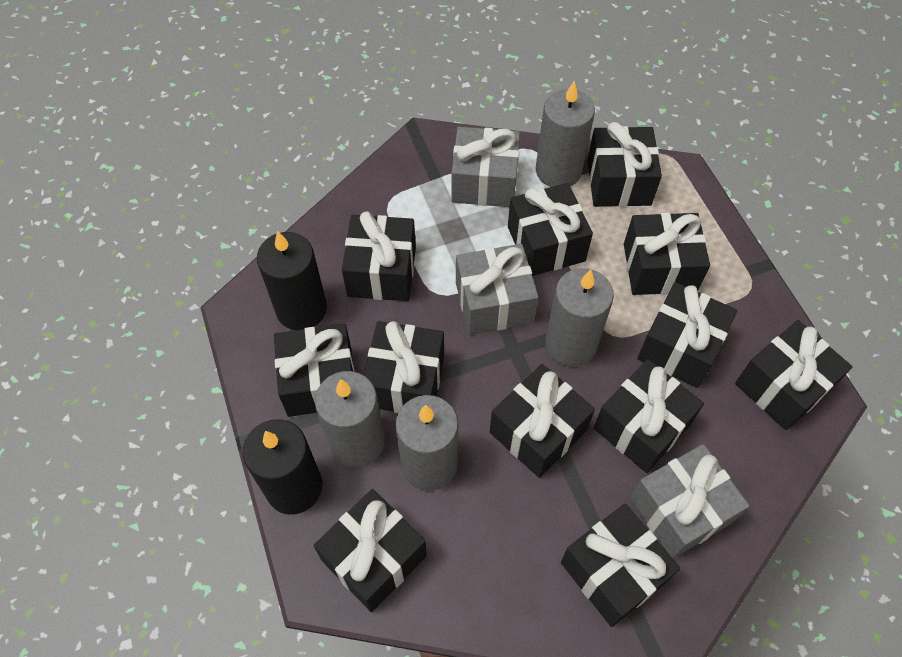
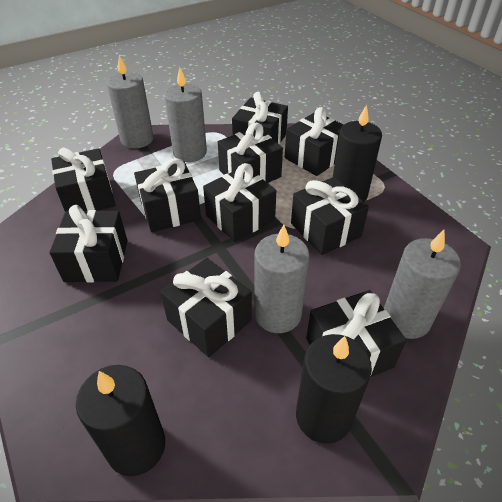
black candle: 2 -> 3
black gift: 12 -> 10
grey gift: 3 -> 0

